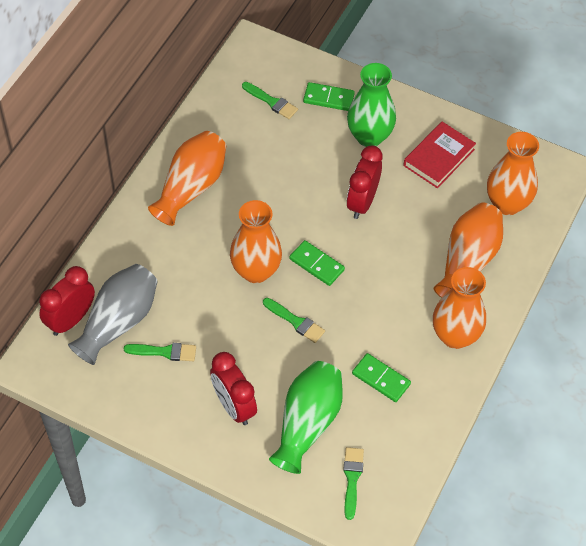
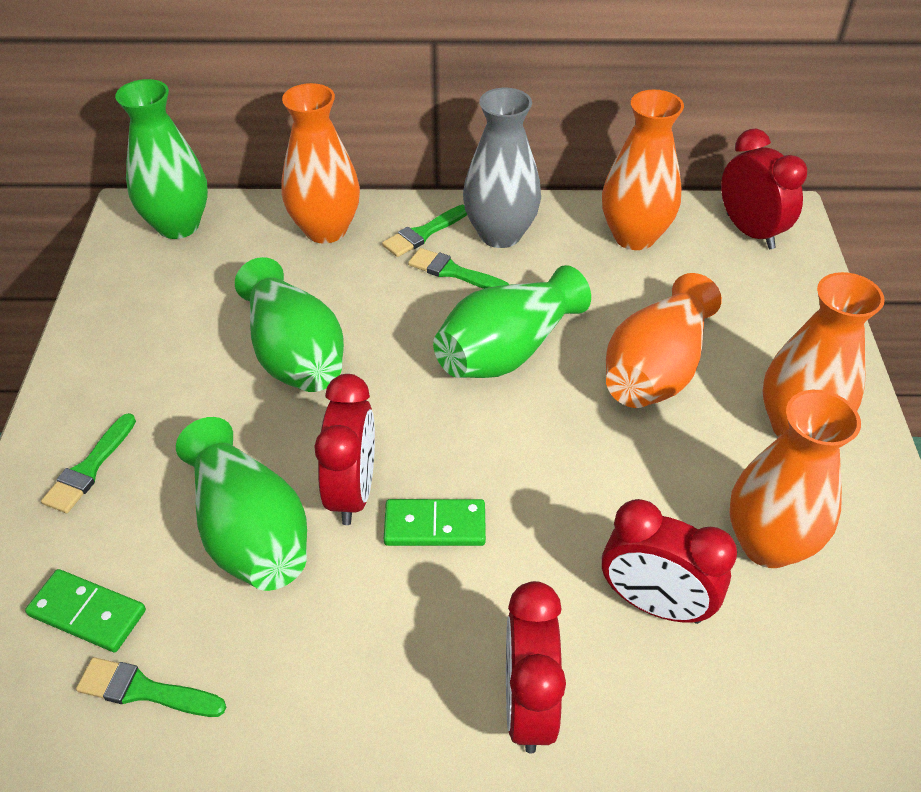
green domino: 3 -> 2
green vase: 2 -> 4
red book: 1 -> 0
red clock: 3 -> 4

